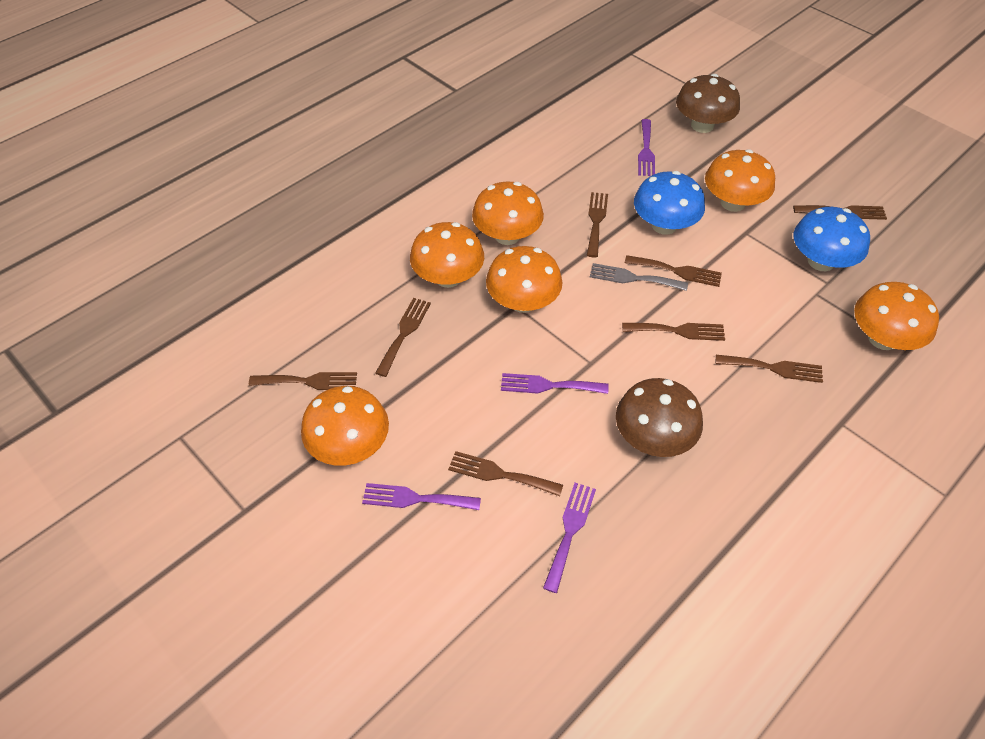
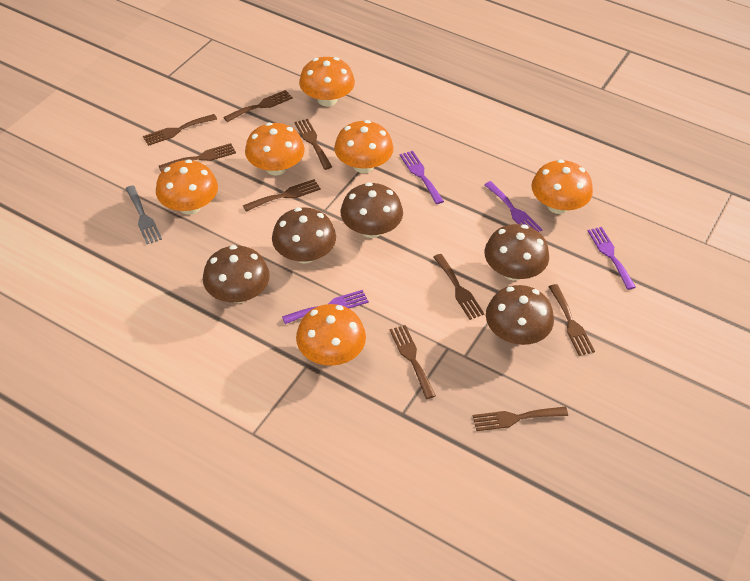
blue mushroom: 2 -> 0
brown fork: 8 -> 9
brown mushroom: 2 -> 5

